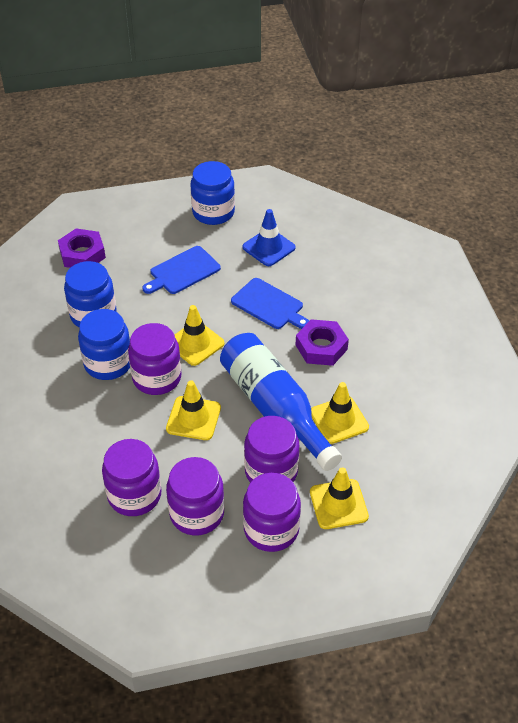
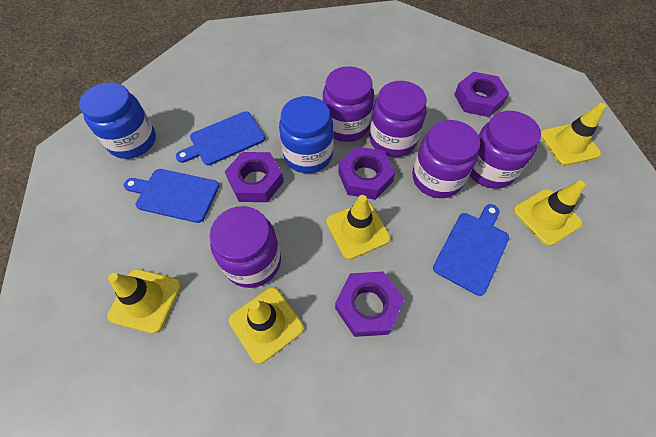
blue bottle: 1 -> 0
blue cutting board: 2 -> 3
blue jar: 3 -> 2
blue traffic cone: 1 -> 0
purple nut: 2 -> 4
yellow traffic cone: 4 -> 5

